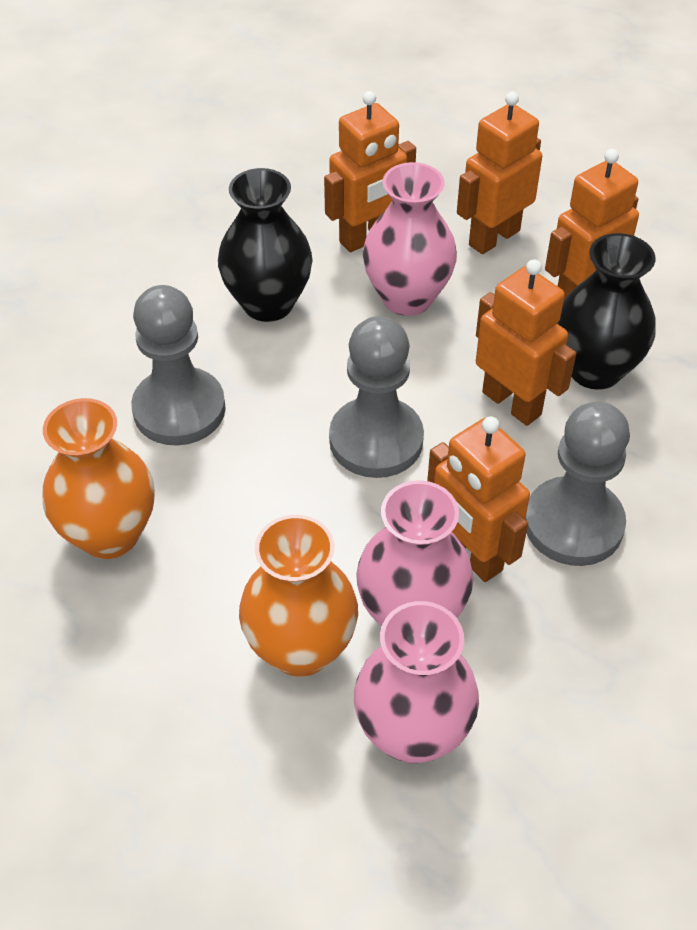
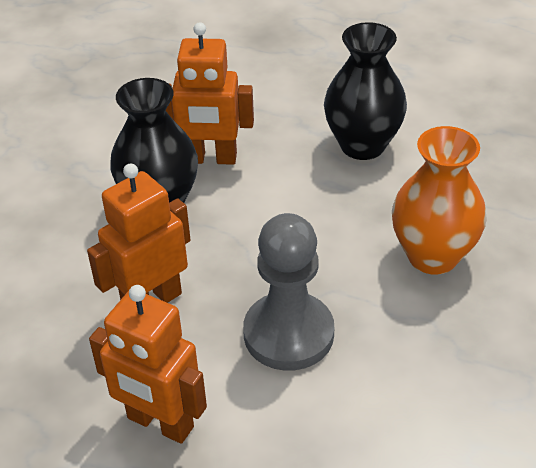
grey pawn: 3 -> 1
orange robot: 5 -> 3
orange vase: 2 -> 1
pink vase: 3 -> 0

